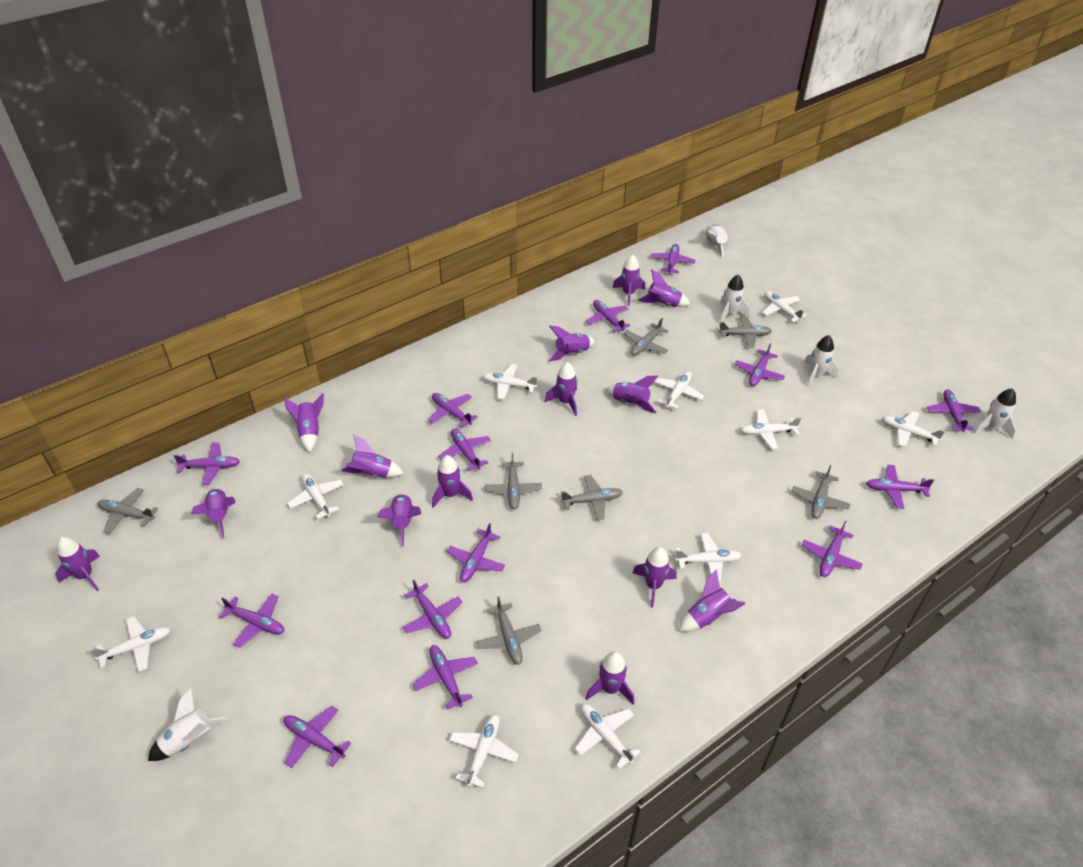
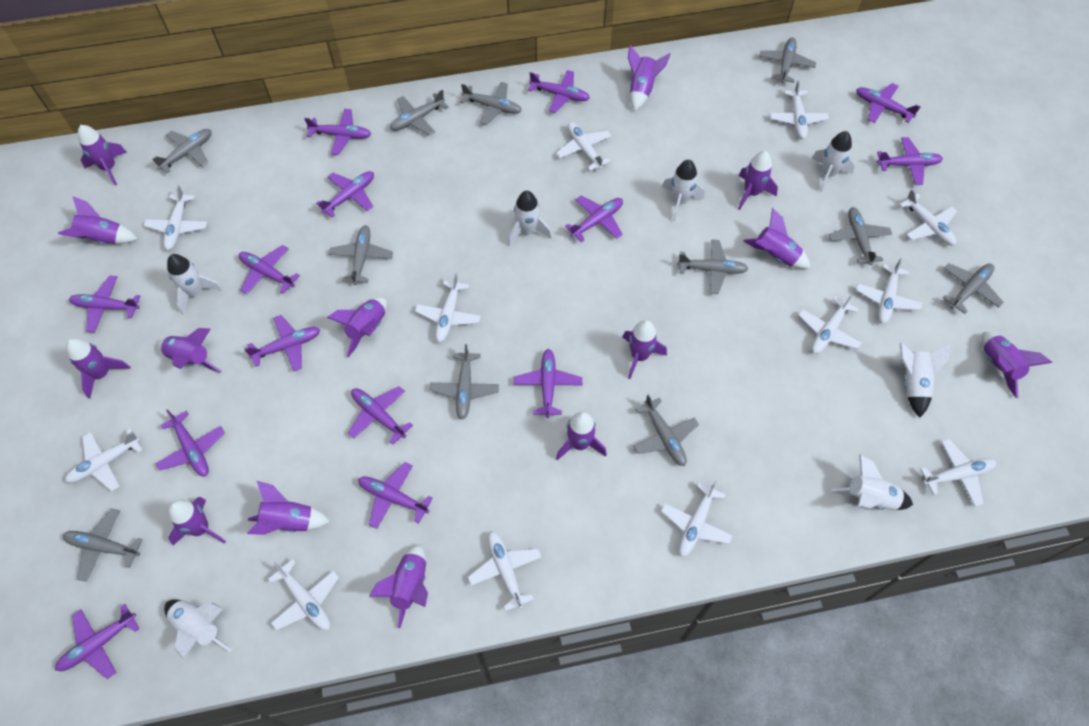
grey plane: 7 -> 11
white plane: 10 -> 12
white rocket: 5 -> 7

